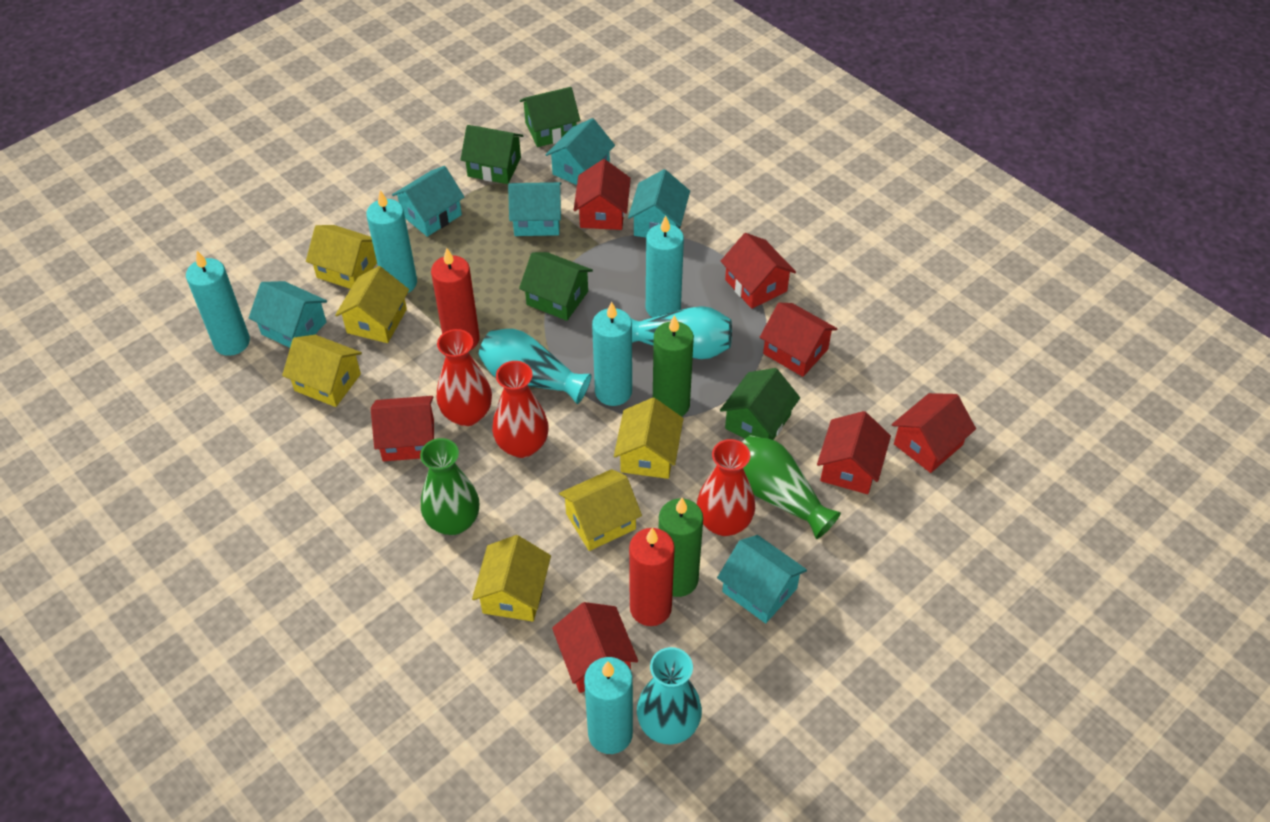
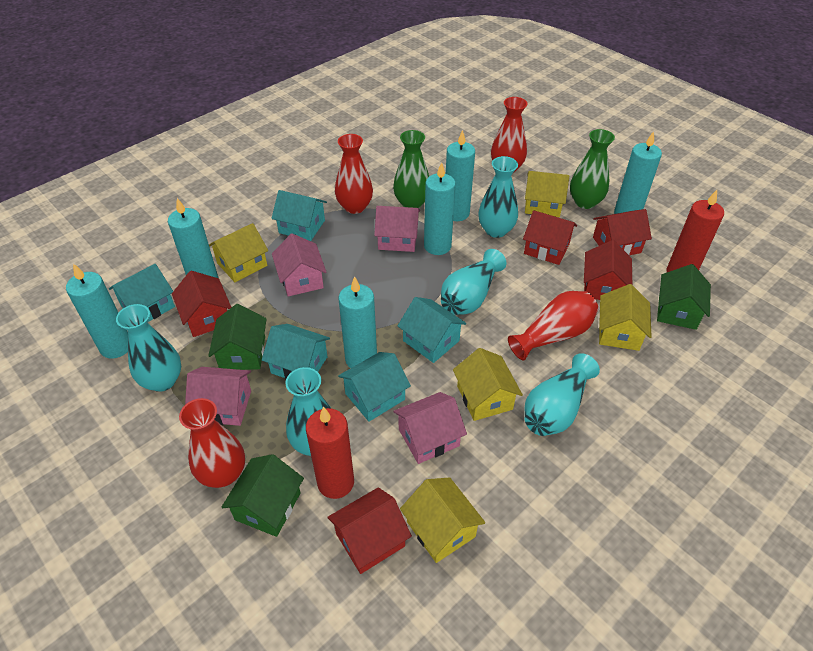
green candle: 2 -> 0
green house: 4 -> 3
pink house: 0 -> 4
red house: 7 -> 5
red vase: 3 -> 4
turquoise candle: 5 -> 6
turquoise house: 6 -> 5
turquoise vase: 3 -> 5
yellow house: 6 -> 5

